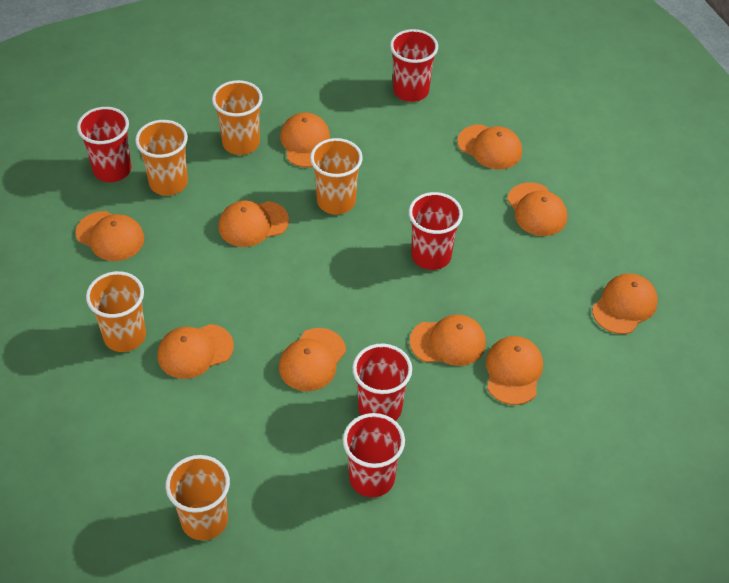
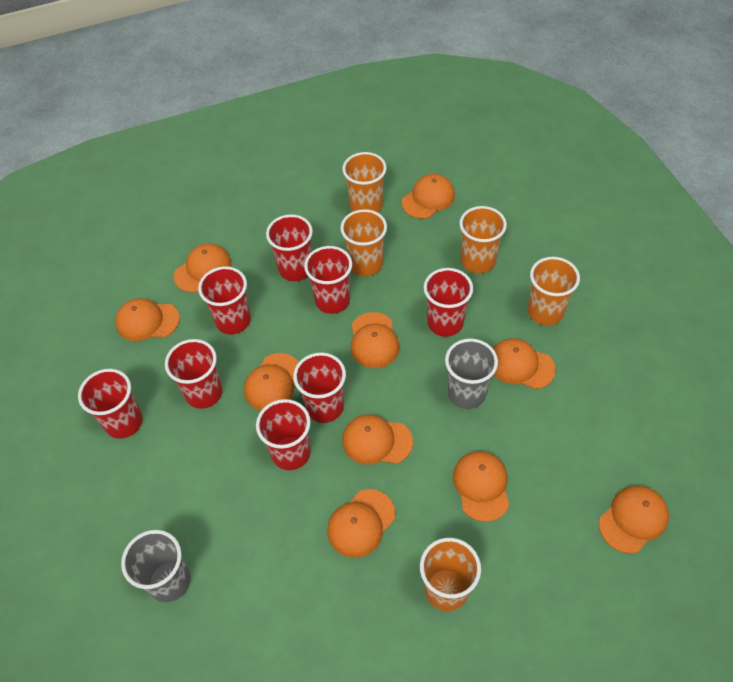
grey cup: 0 -> 2
red cup: 5 -> 8

